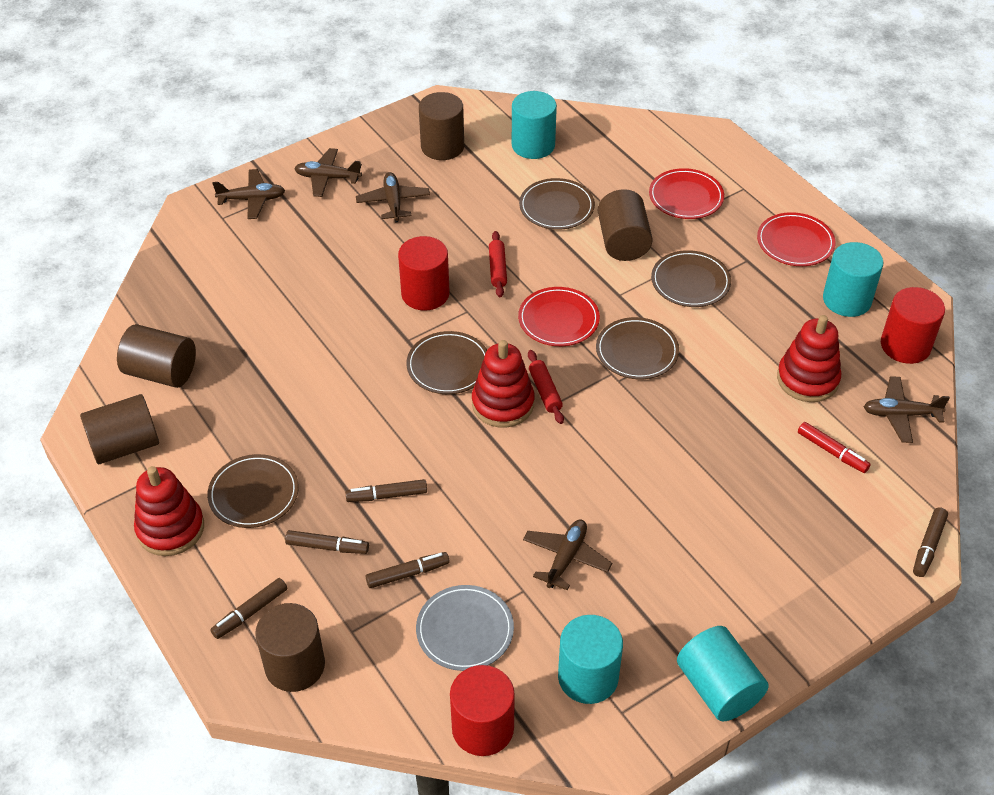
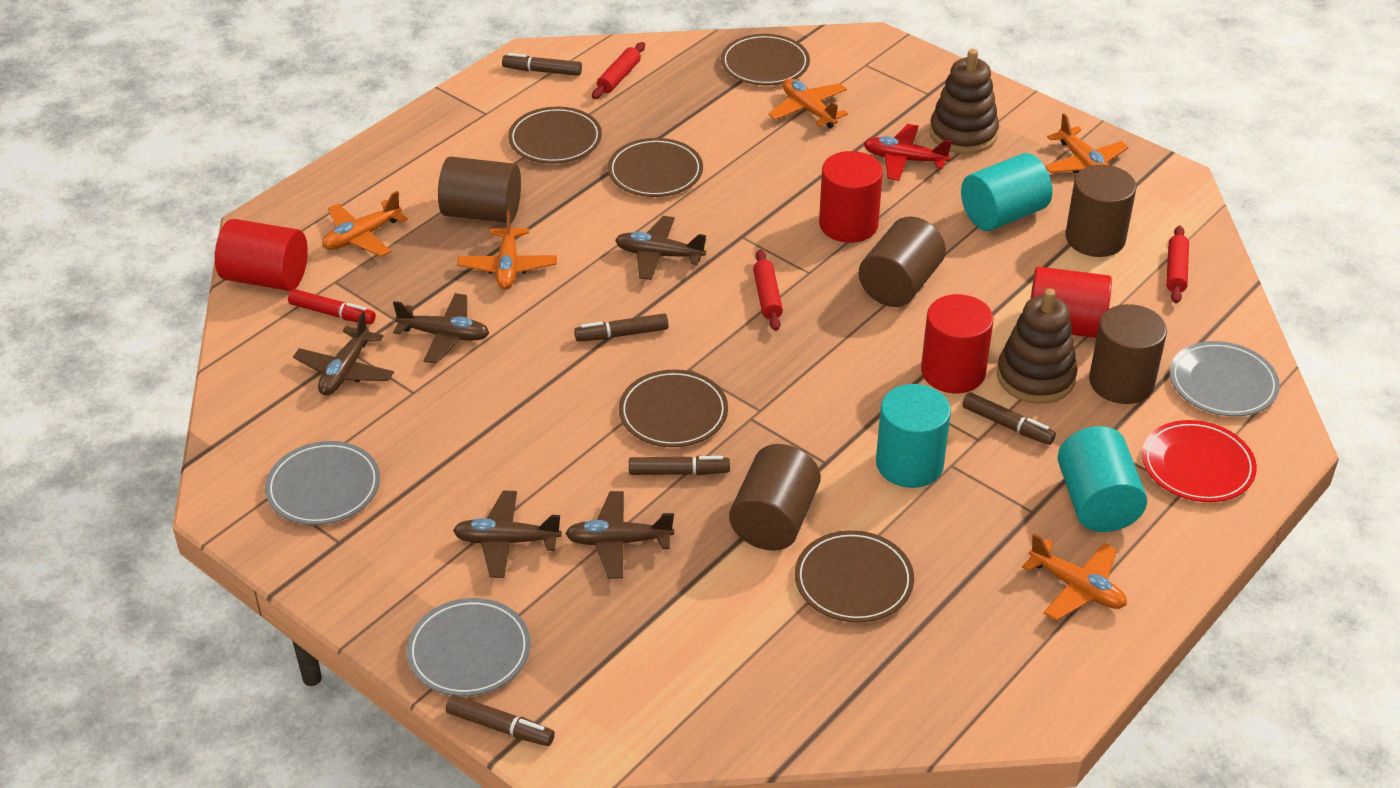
brown stacking toy: 0 -> 2
grey plate: 1 -> 3
orange plane: 0 -> 5
red cylinder: 3 -> 4
red plane: 0 -> 1
red plate: 3 -> 1
red rolling pin: 2 -> 3
red stacking toy: 3 -> 0
turquoise cylinder: 4 -> 3

